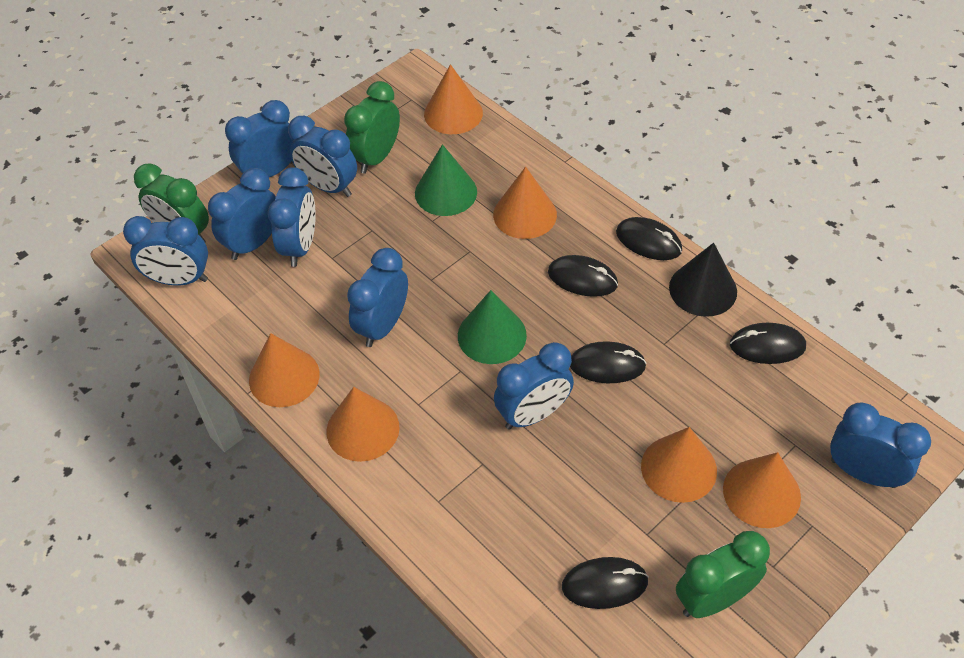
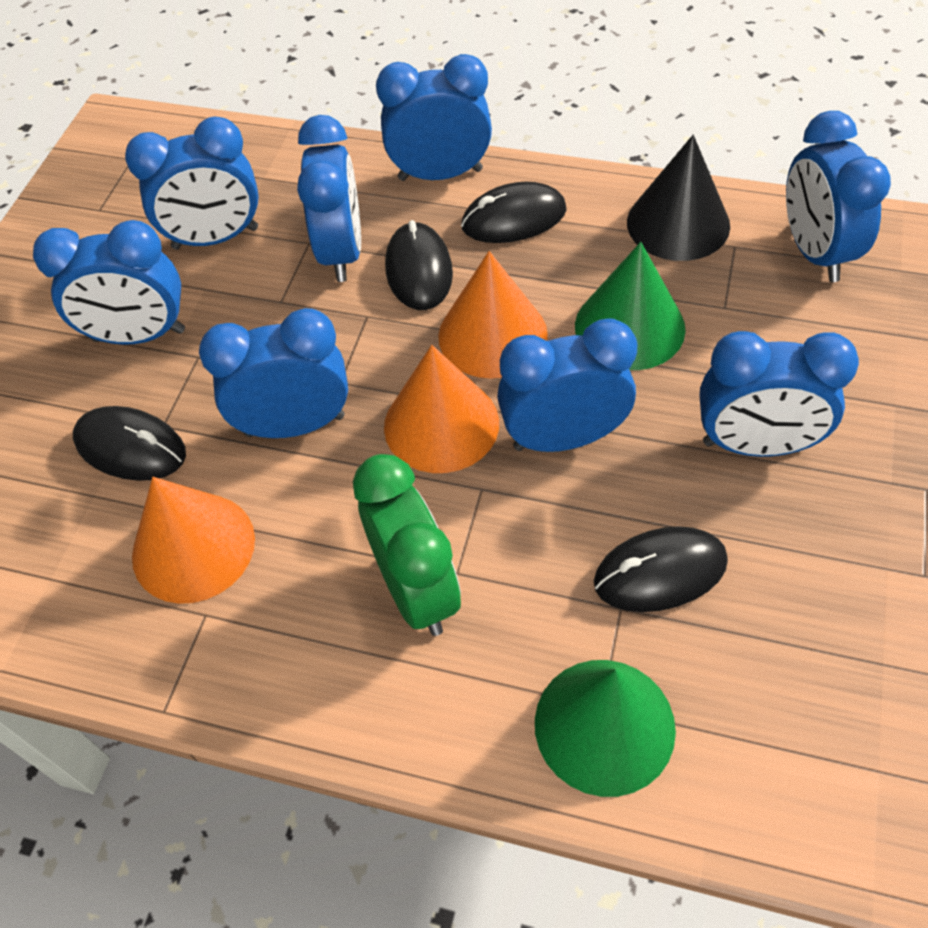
black mouse: 5 -> 4
green clock: 3 -> 1
orange cone: 6 -> 3

